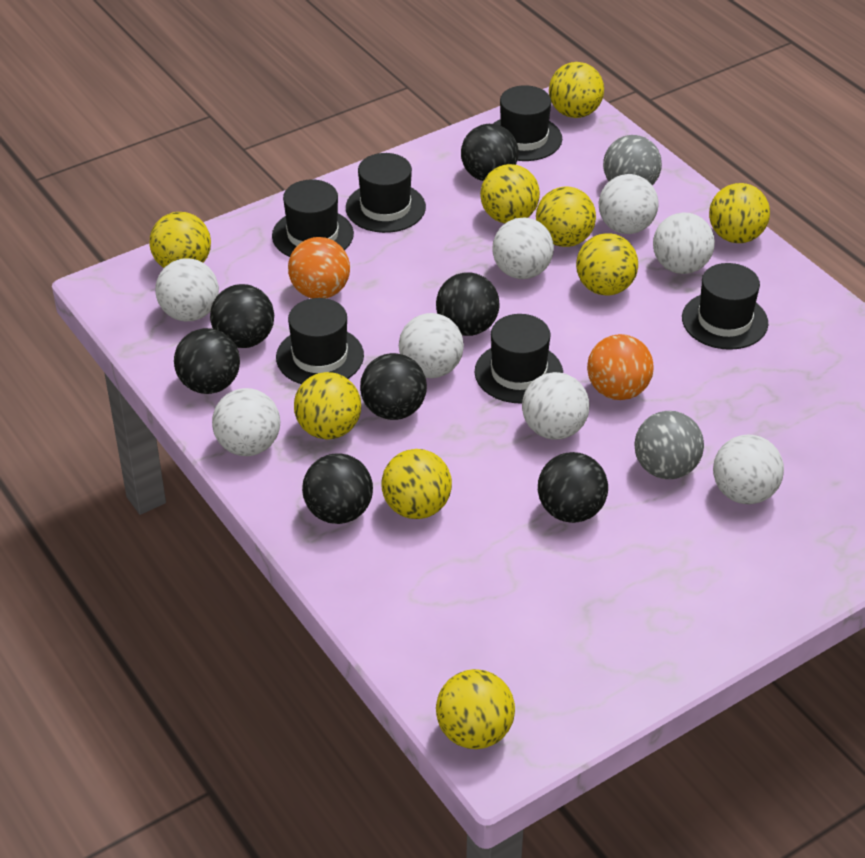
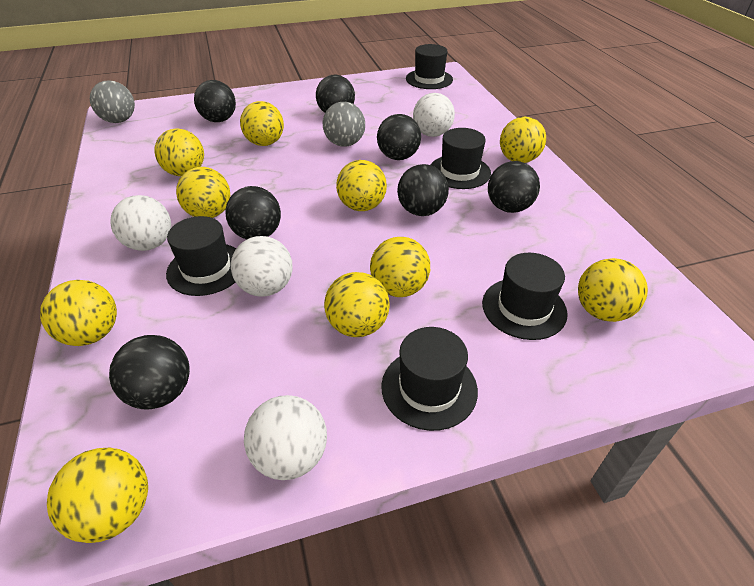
black hat: 6 -> 5
orange ball: 2 -> 0
white ball: 8 -> 4
yellow ball: 9 -> 10

